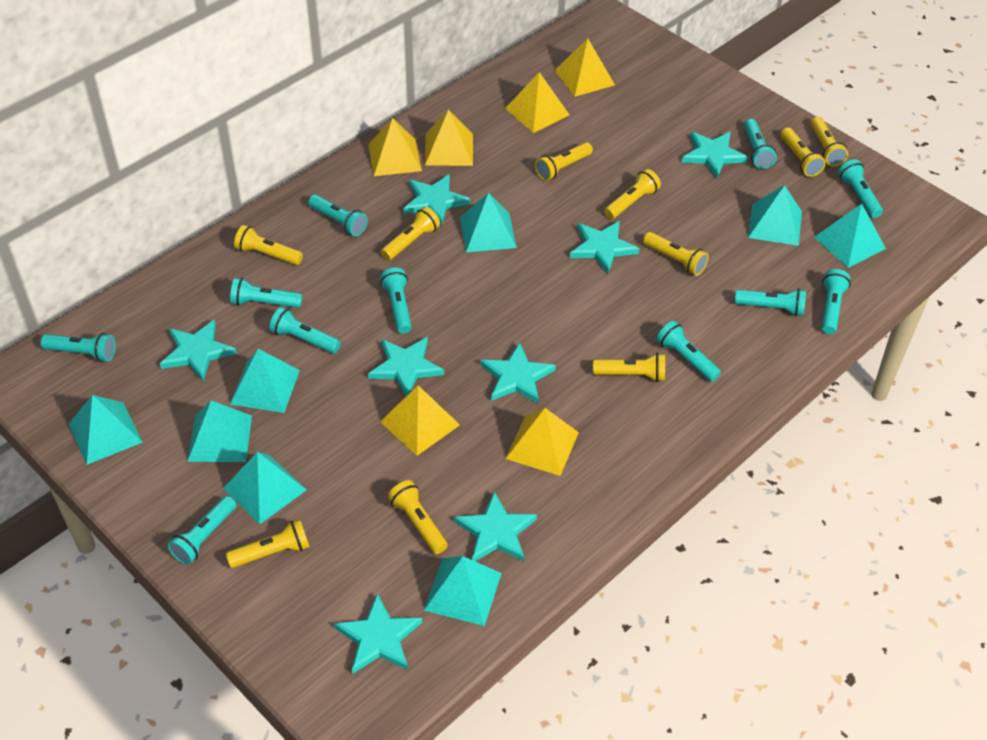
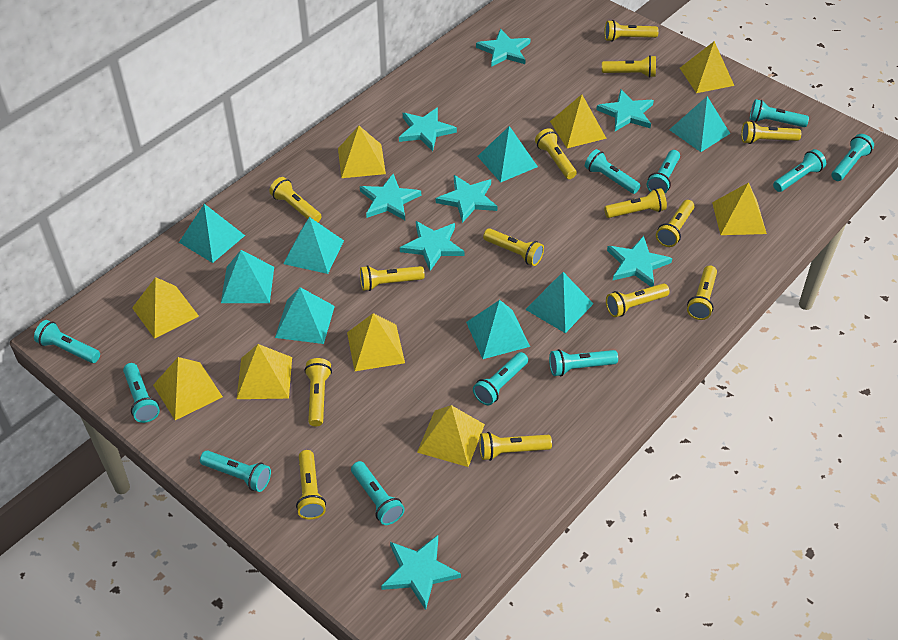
yellow flashlight: 10 -> 14
yellow pyramid: 6 -> 9

